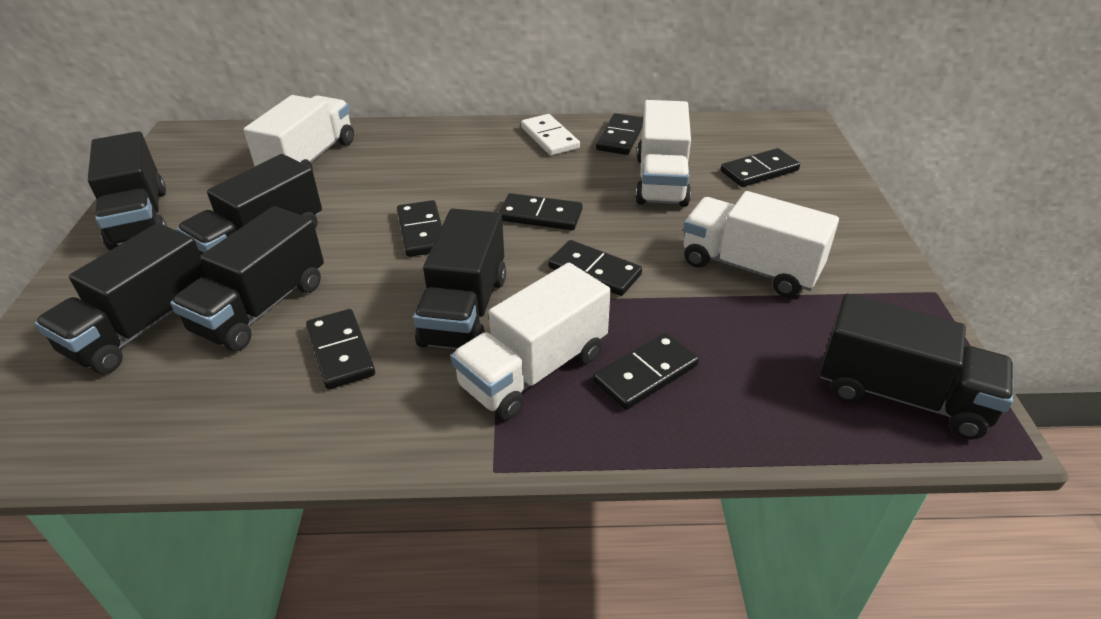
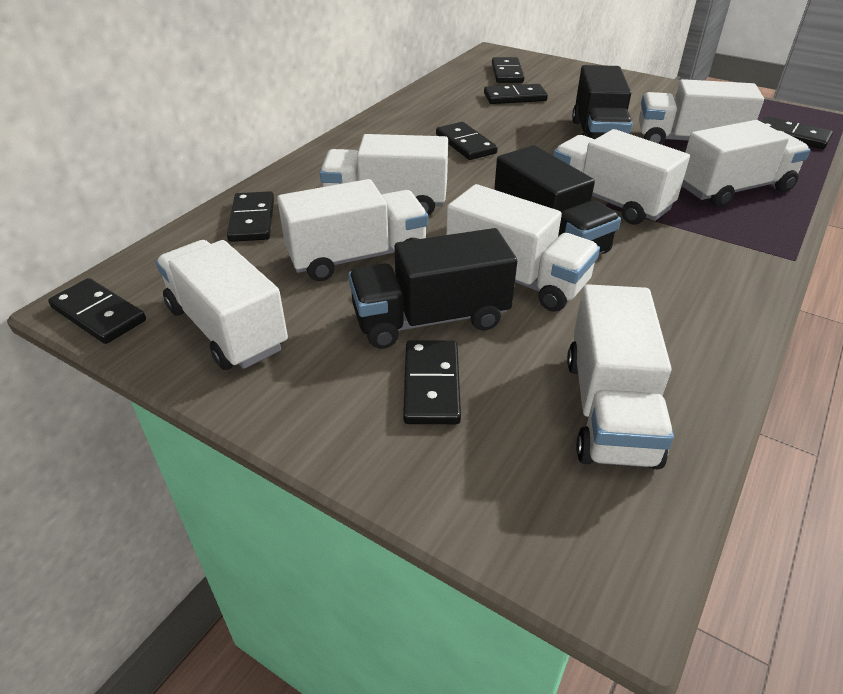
black truck: 6 -> 3
white domino: 1 -> 0
white truck: 4 -> 8

